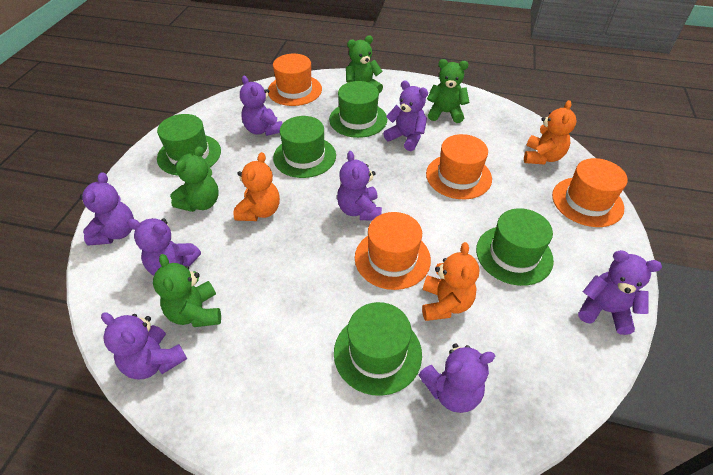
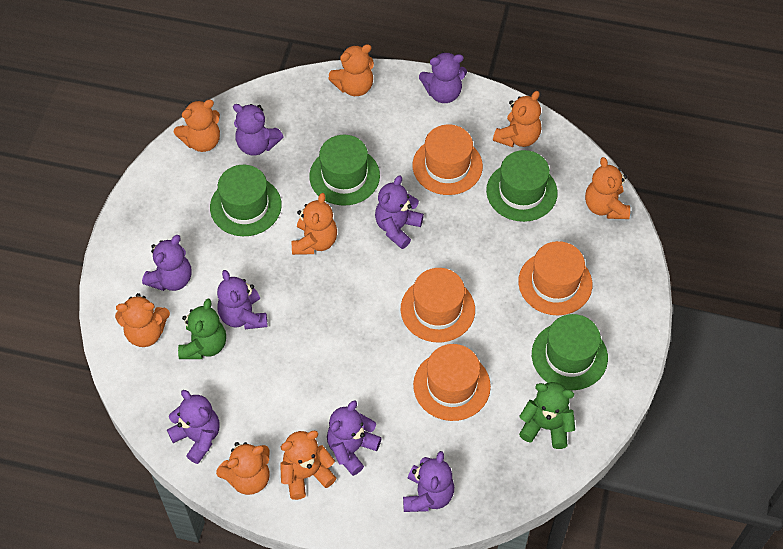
green hat: 5 -> 4
green teddy bear: 4 -> 2
orange teddy bear: 3 -> 8

